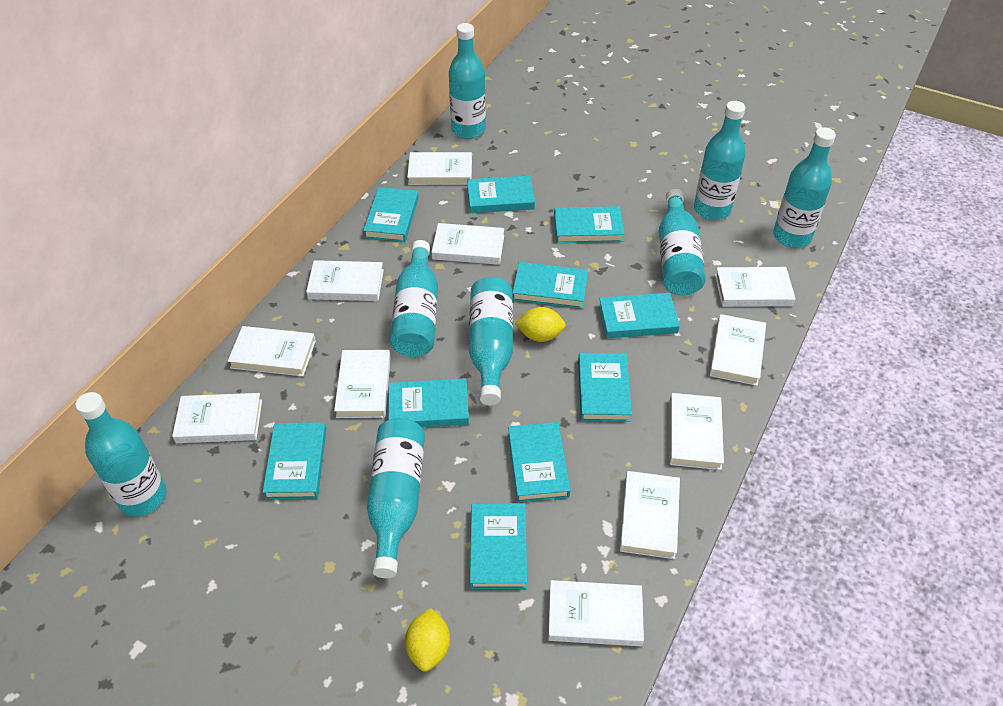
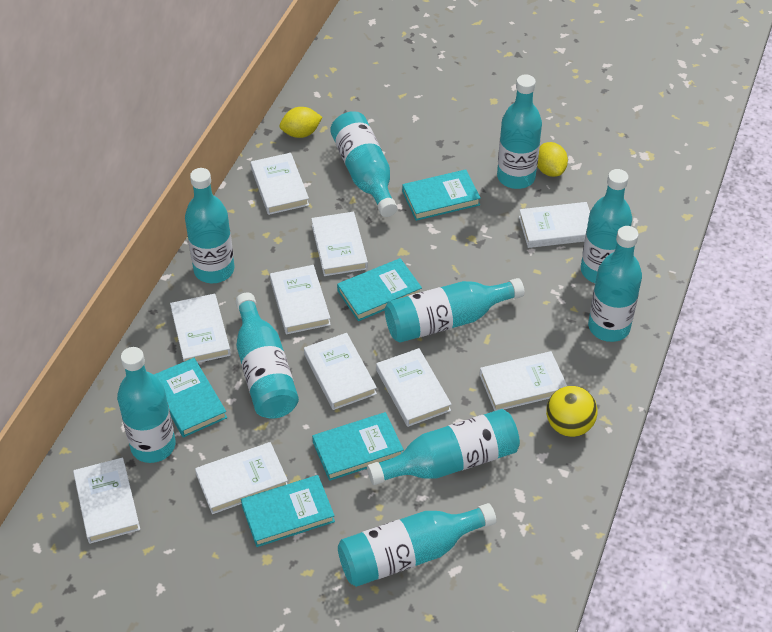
turquoise book: 10 -> 5
turquoise bottle: 8 -> 10
white book: 11 -> 10
yellow ball: 0 -> 1

